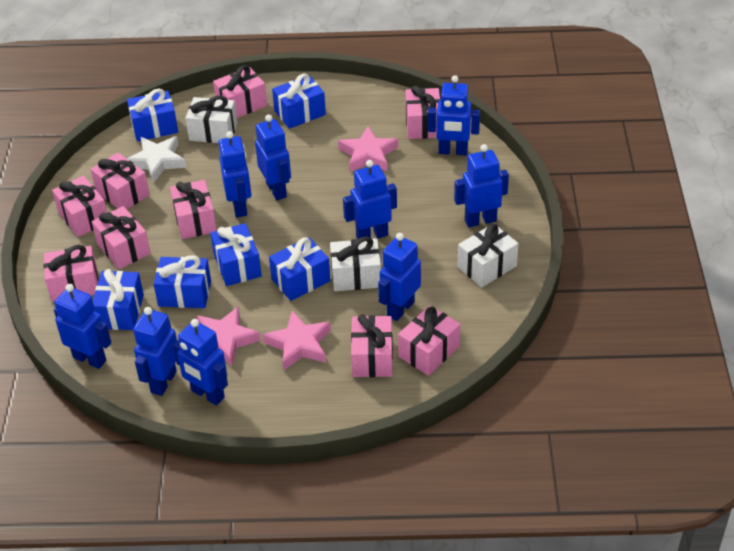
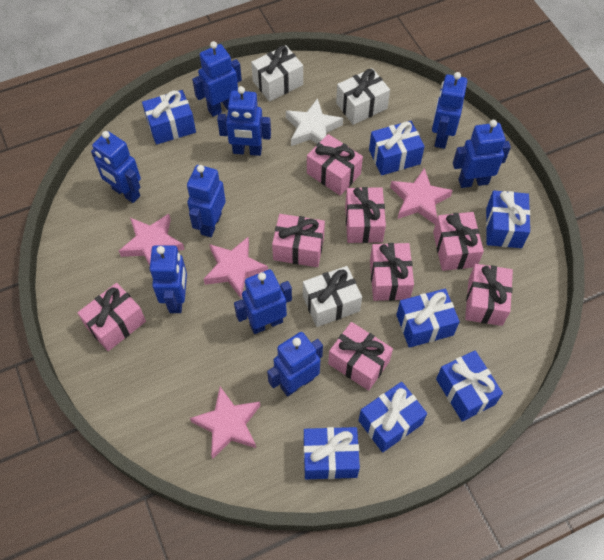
blue gift: 6 -> 7
pink gift: 9 -> 8
pink star: 3 -> 4

